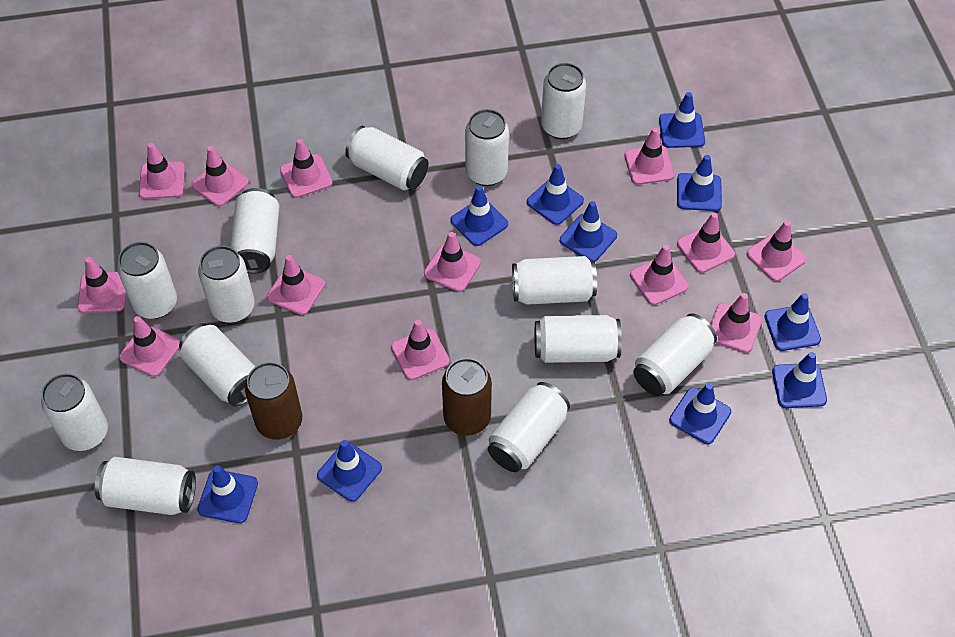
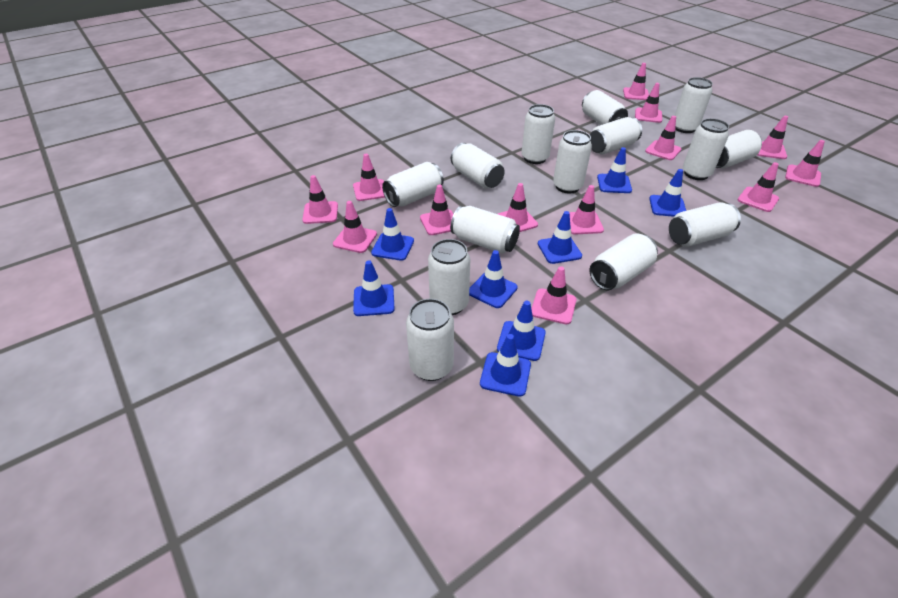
blue traffic cone: 10 -> 8
brown can: 2 -> 0
white can: 13 -> 14

